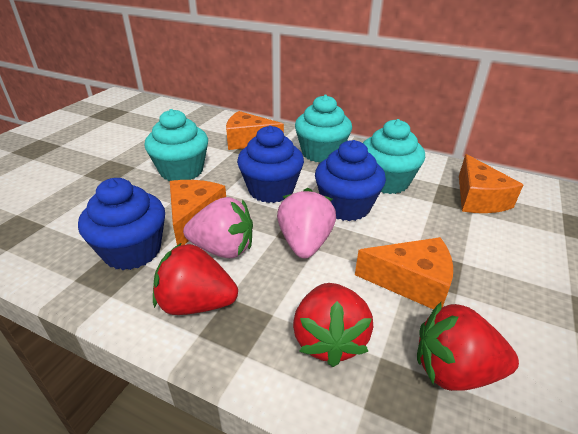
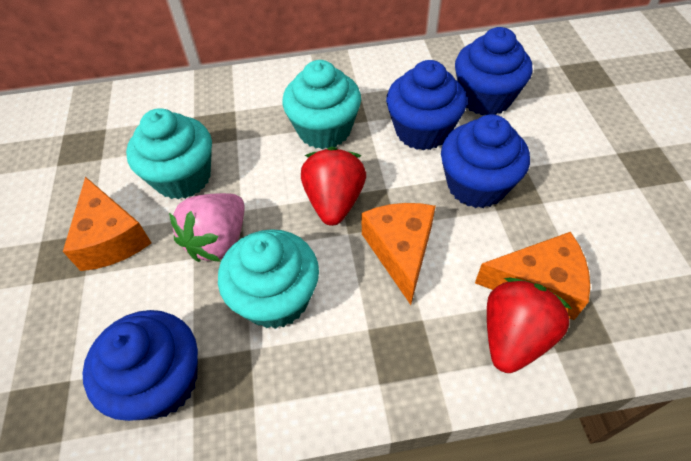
blue cupcake: 3 -> 4
orange cheese: 4 -> 3
pink strawberry: 2 -> 1
red strawberry: 3 -> 2

